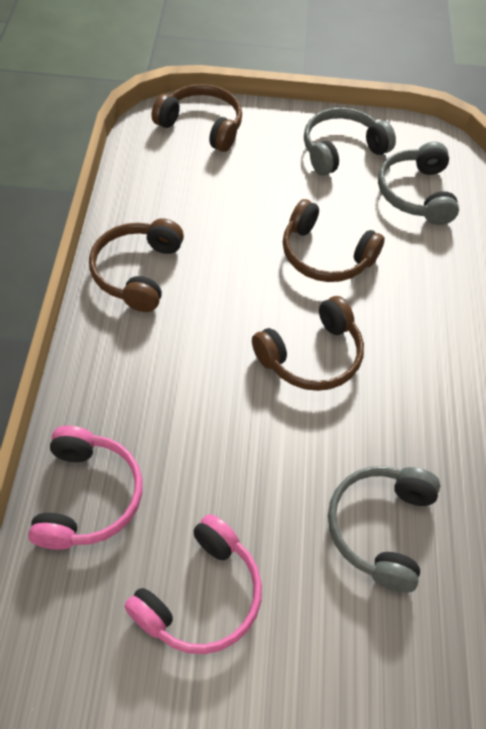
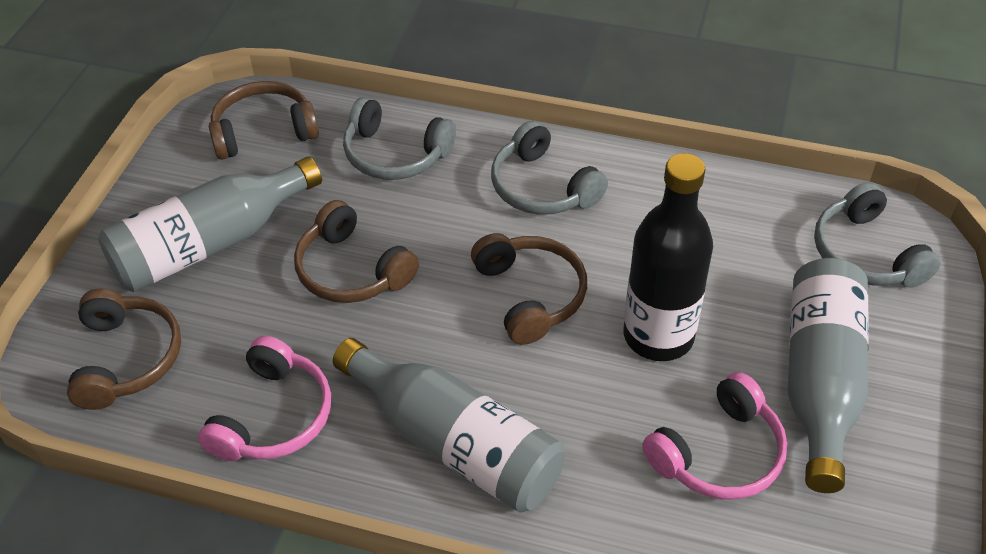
black bottle: 0 -> 1
grey bottle: 0 -> 3

